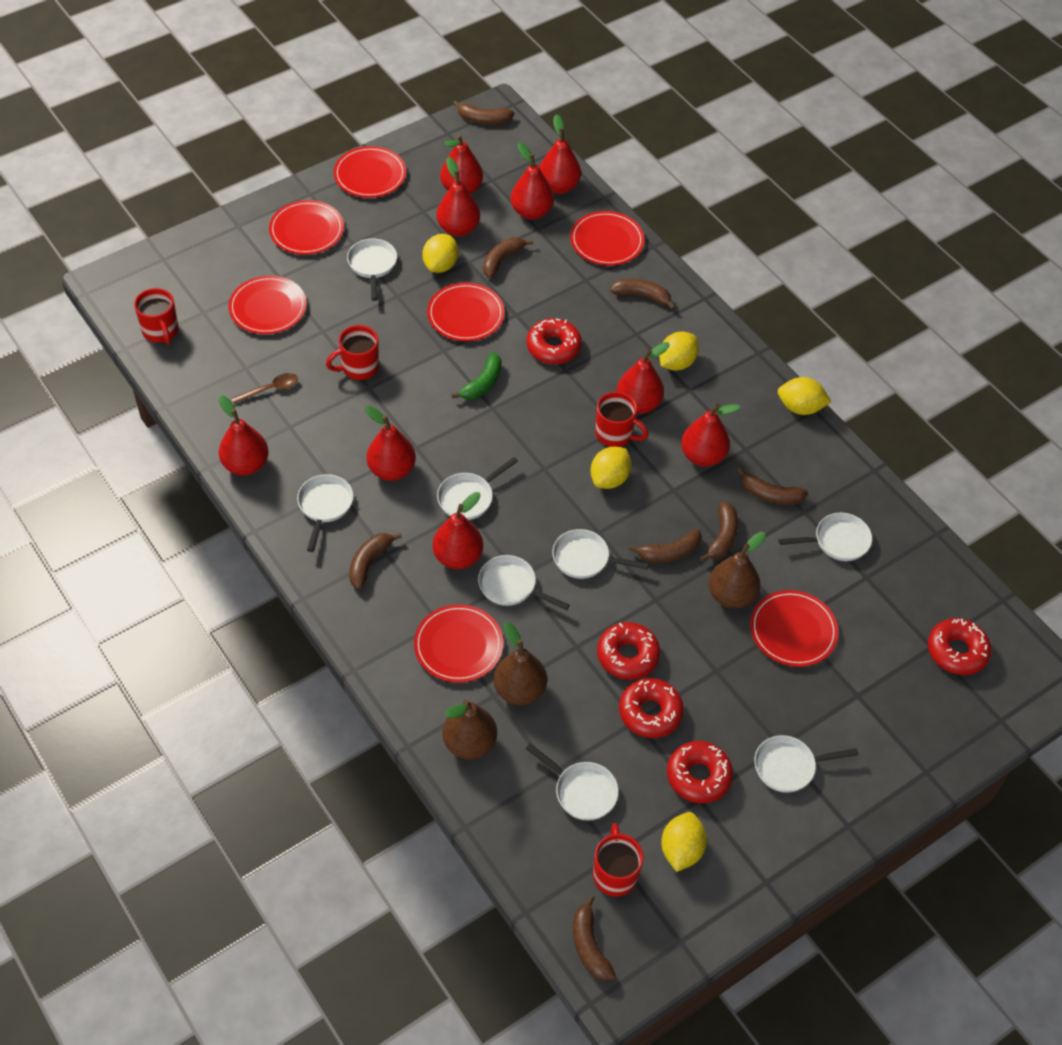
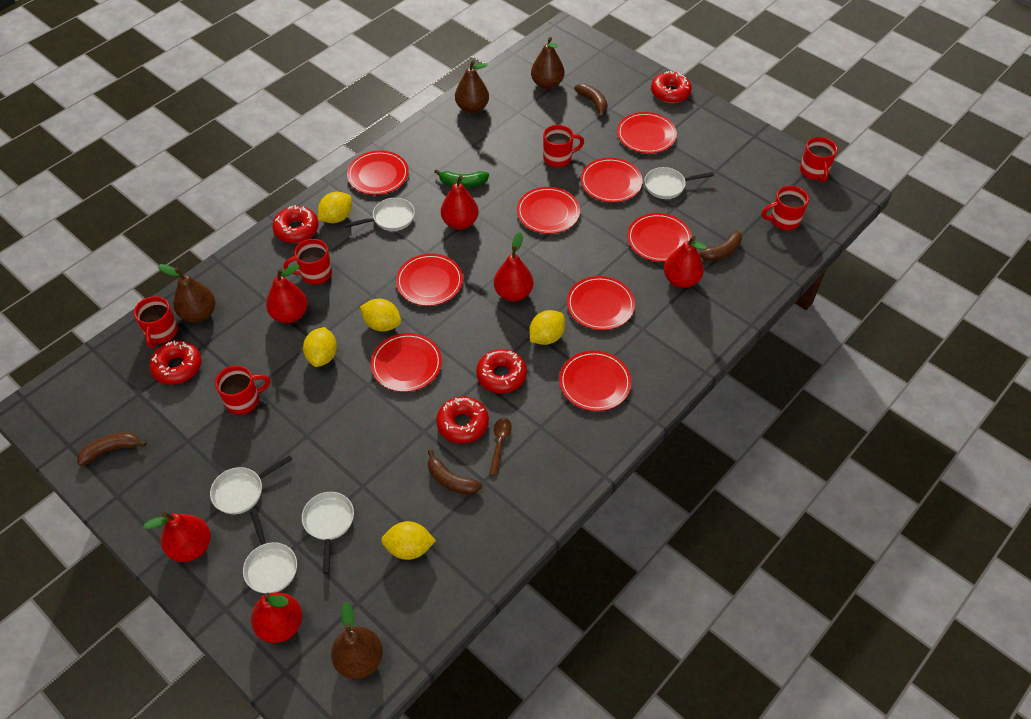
brown banana: 8 -> 4
brown pear: 3 -> 4
red mug: 4 -> 6
red pear: 9 -> 6
red plate: 7 -> 9
white pan: 8 -> 5

